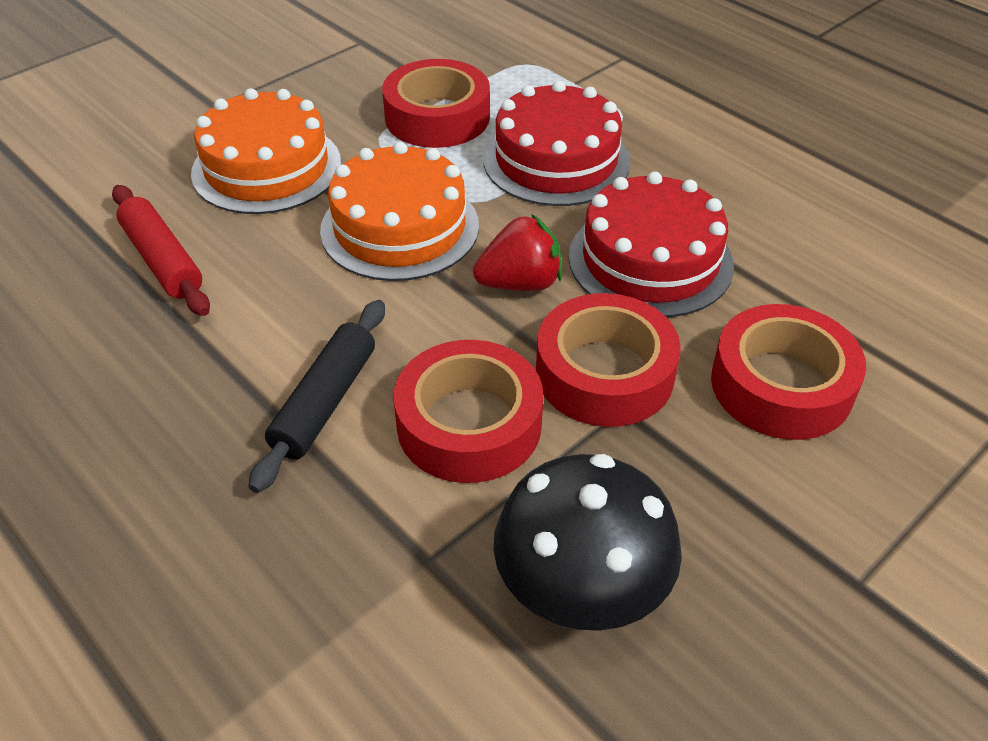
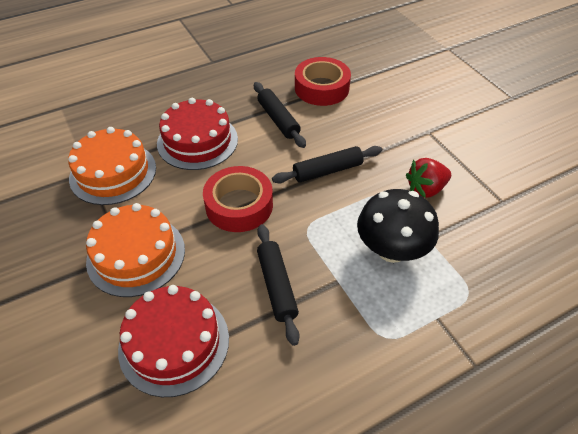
black rolling pin: 1 -> 3
red rolling pin: 1 -> 0
red tape: 4 -> 2

